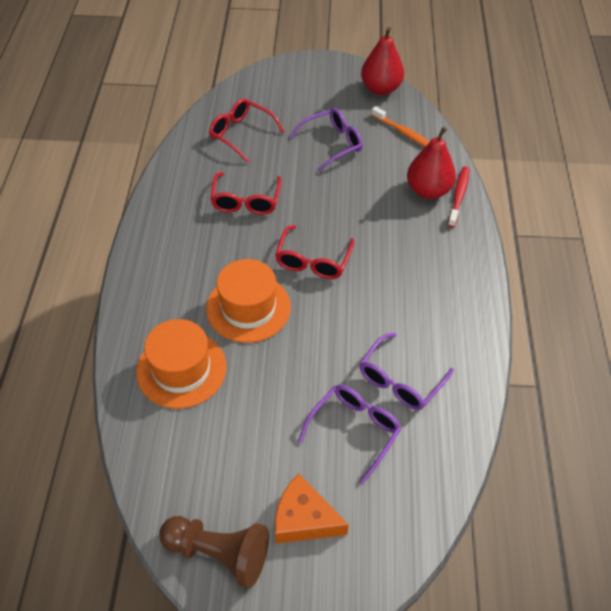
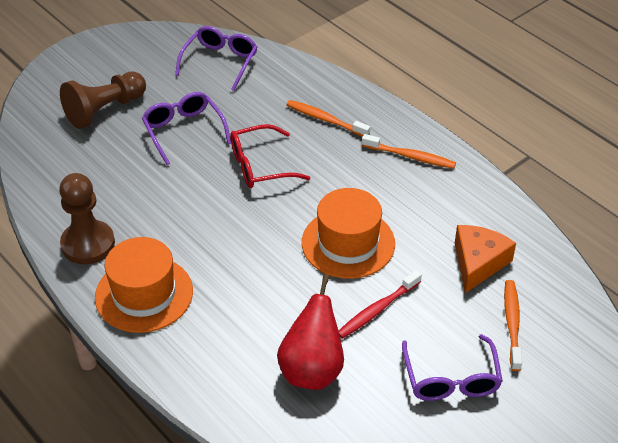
brown pawn: 1 -> 2
orange toothbrush: 1 -> 3
red glasses: 3 -> 1
red pear: 2 -> 1

